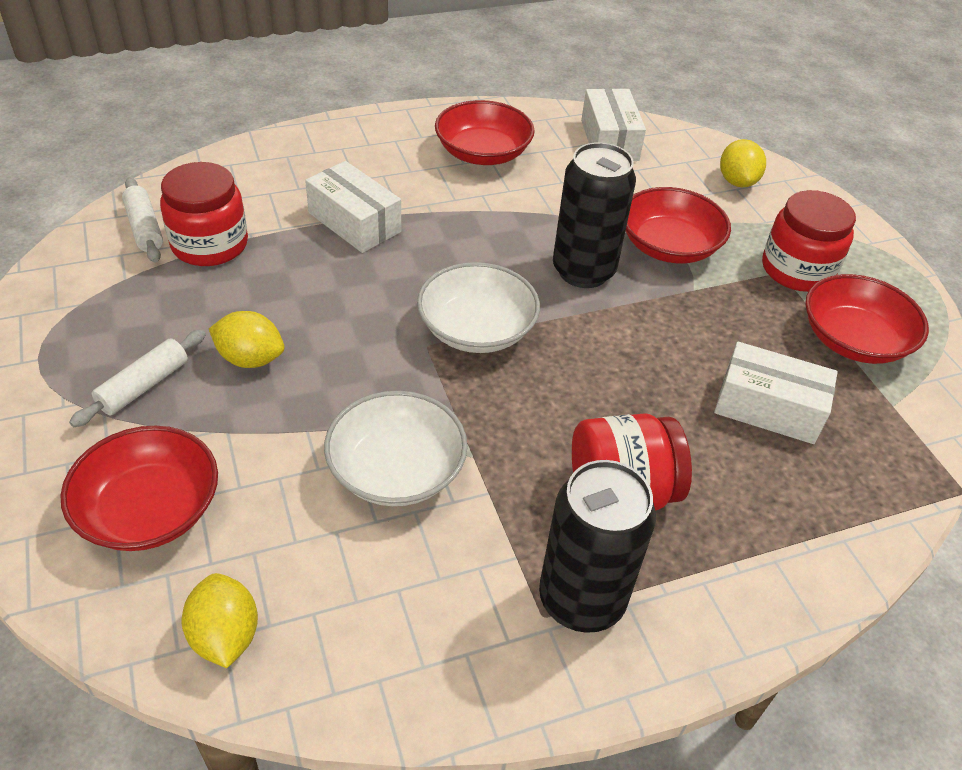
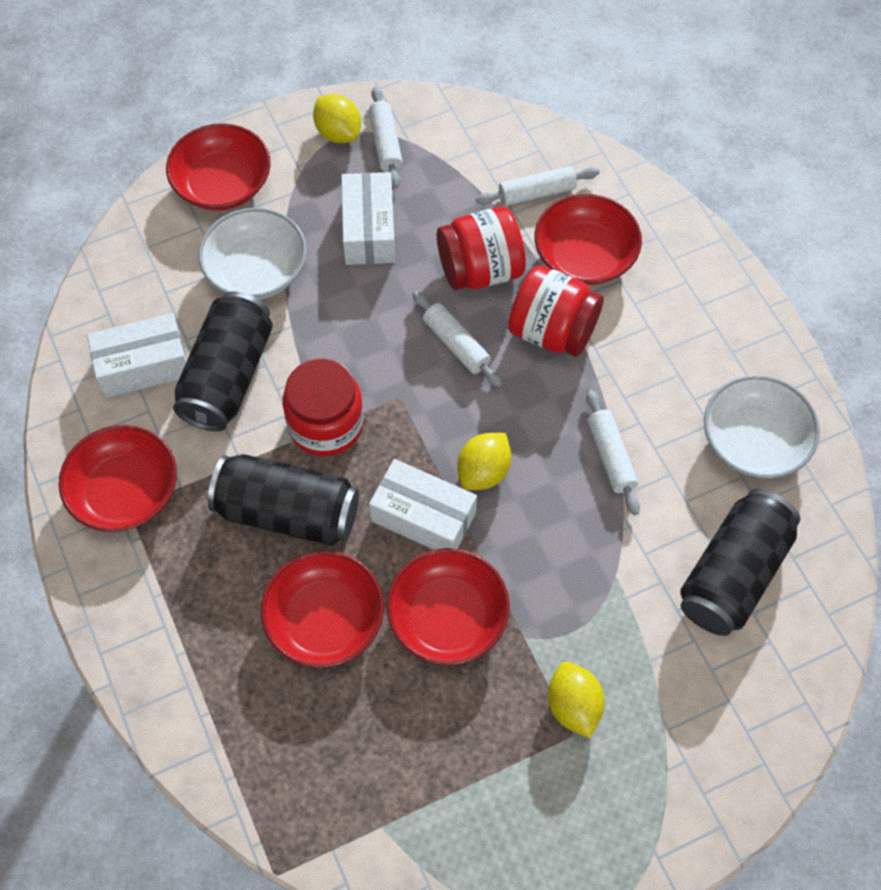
black can: 2 -> 3
red bowl: 4 -> 5
white rolling pin: 2 -> 4

